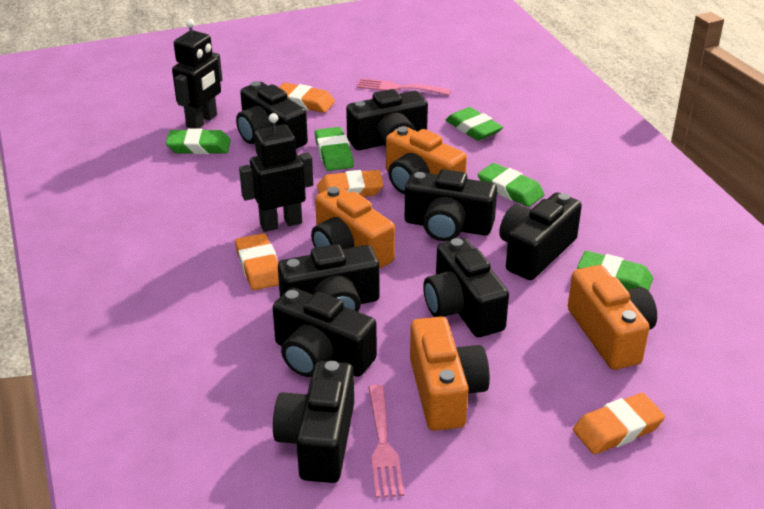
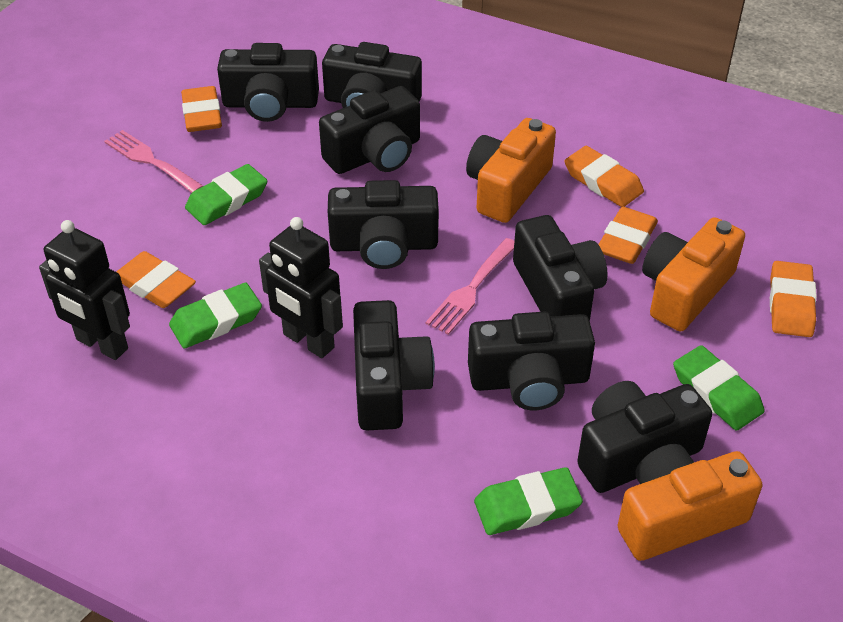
green eraser: 5 -> 4
orange camera: 4 -> 3
orange eraser: 4 -> 5

